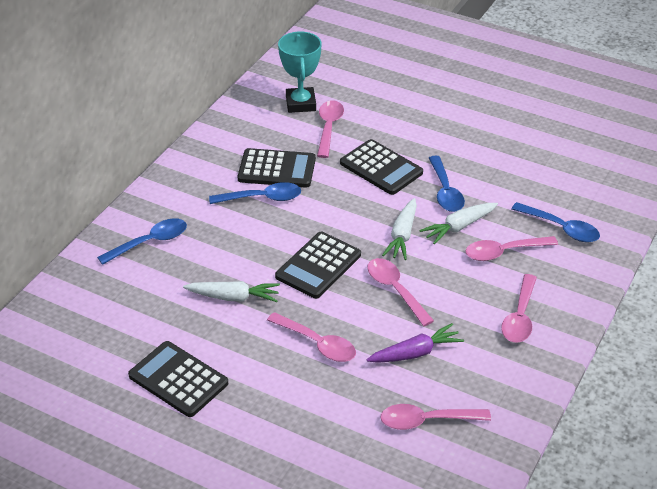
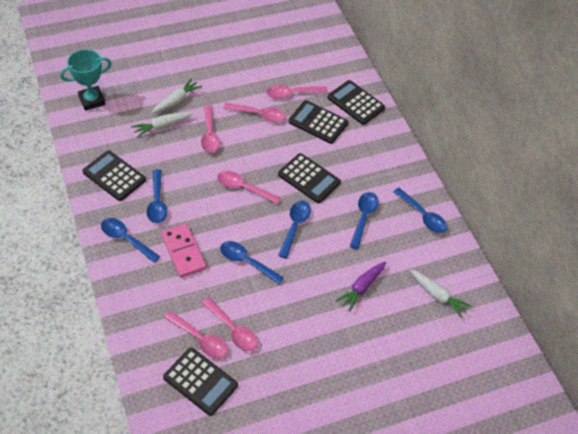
black calculator: 4 -> 5
blue spoon: 4 -> 6
pink domino: 0 -> 1

